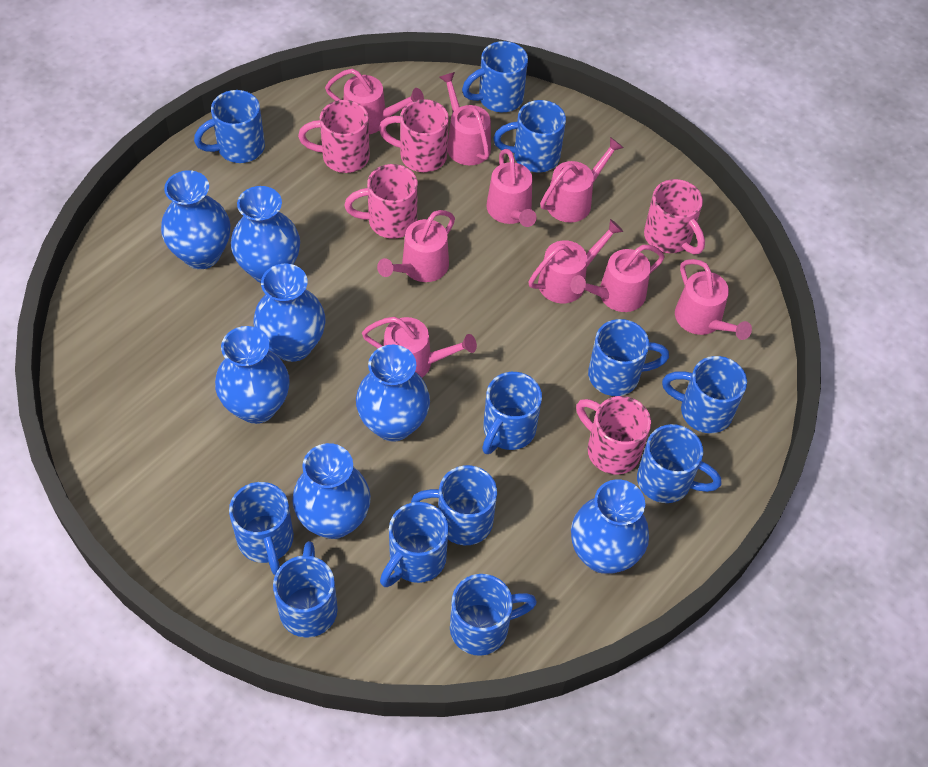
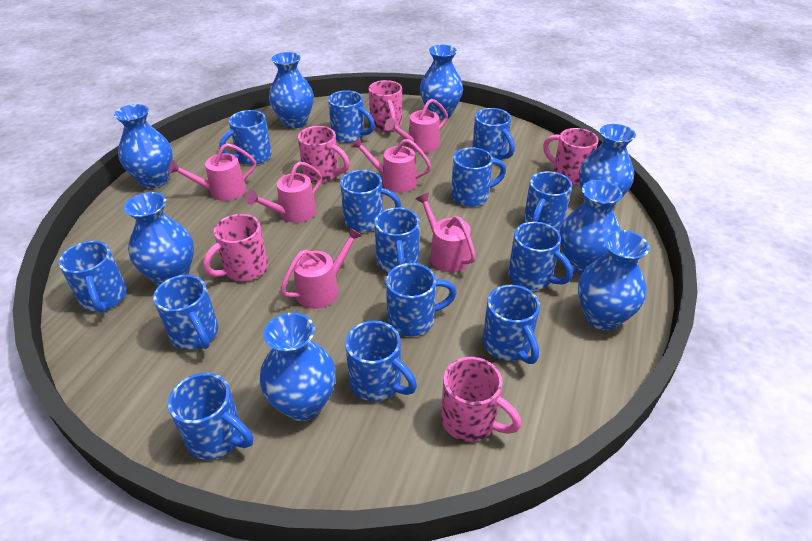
blue mug: 12 -> 14
blue vase: 7 -> 8
pink watering can: 9 -> 6

